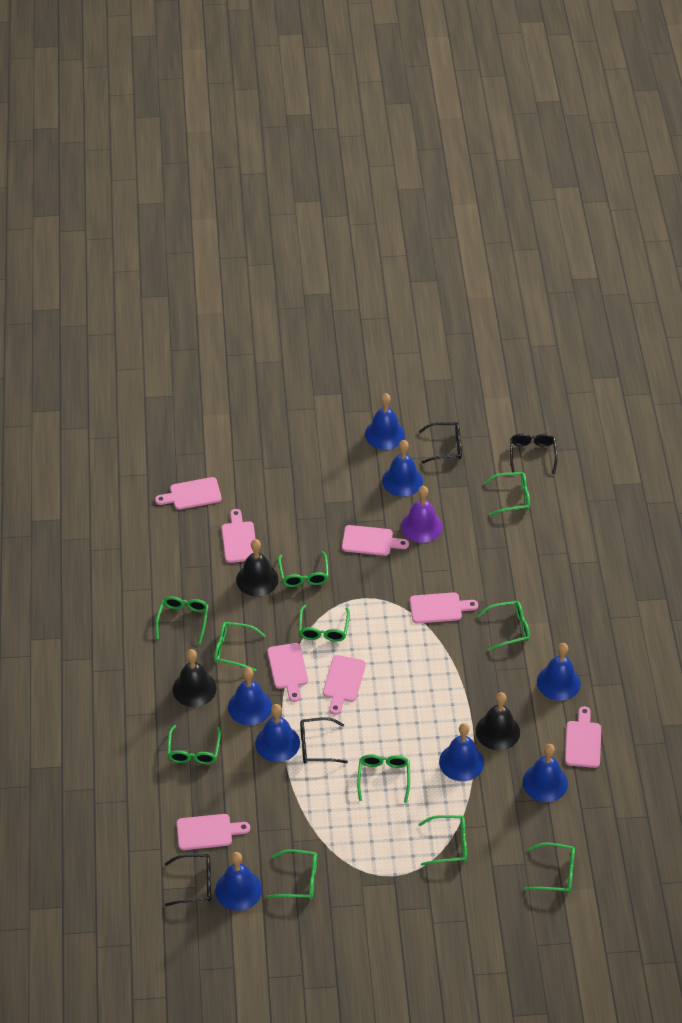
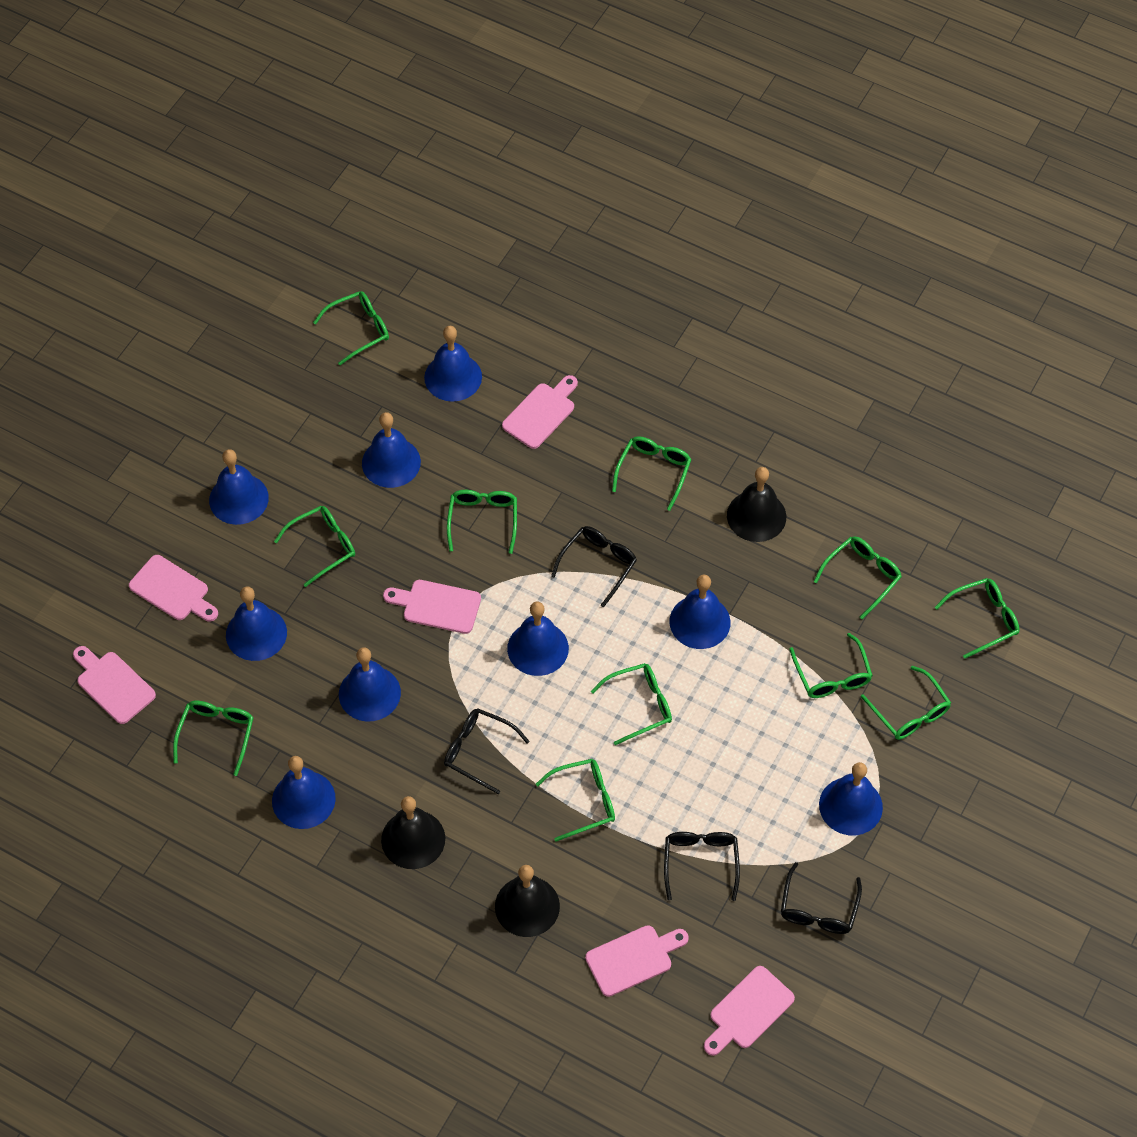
blue bell: 8 -> 9
pink cutting board: 8 -> 6
purple bell: 1 -> 0

